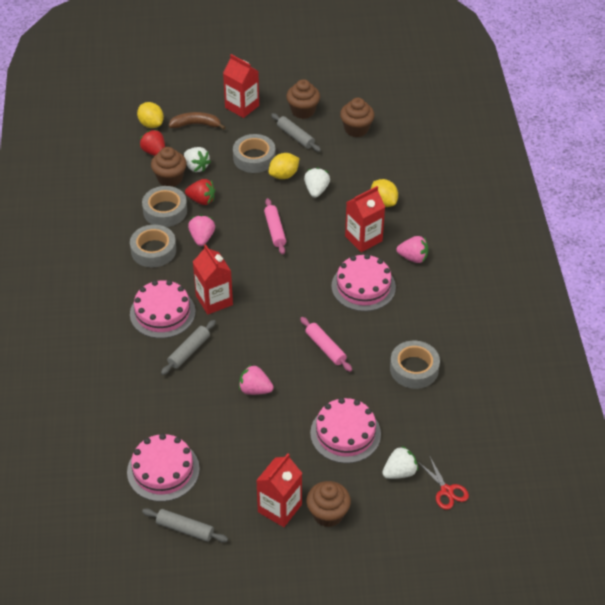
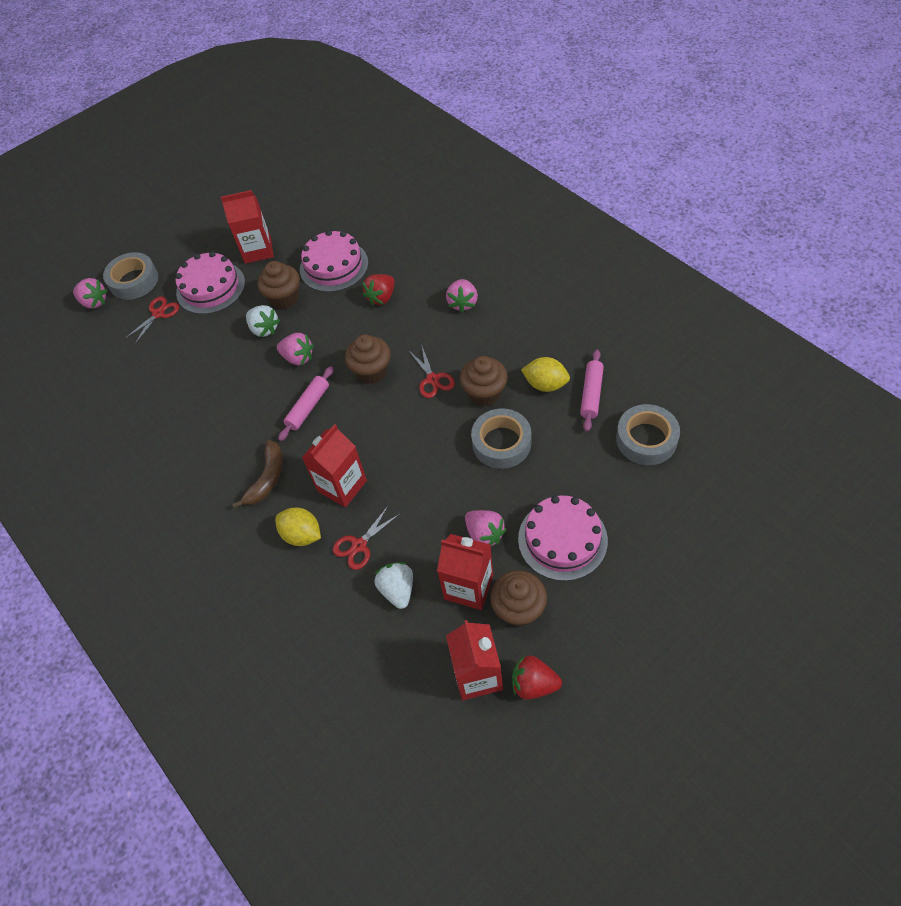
grey rolling pin: 3 -> 0
grey tape: 4 -> 3
pink cake: 4 -> 3
pink strawberry: 3 -> 4
red scissors: 1 -> 3
white strawberry: 3 -> 2
yellow lemon: 3 -> 2

